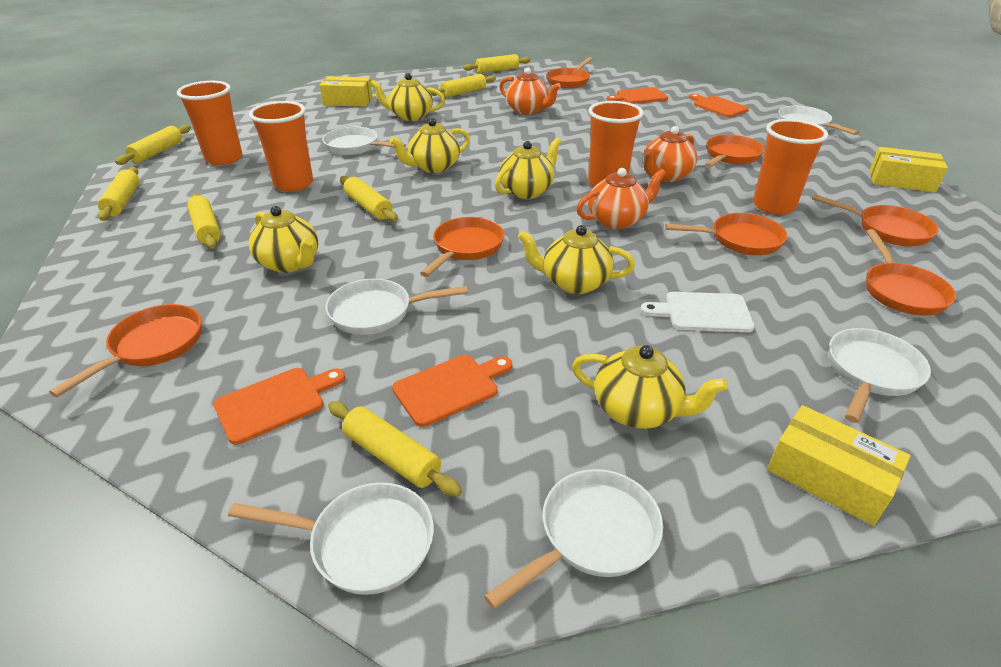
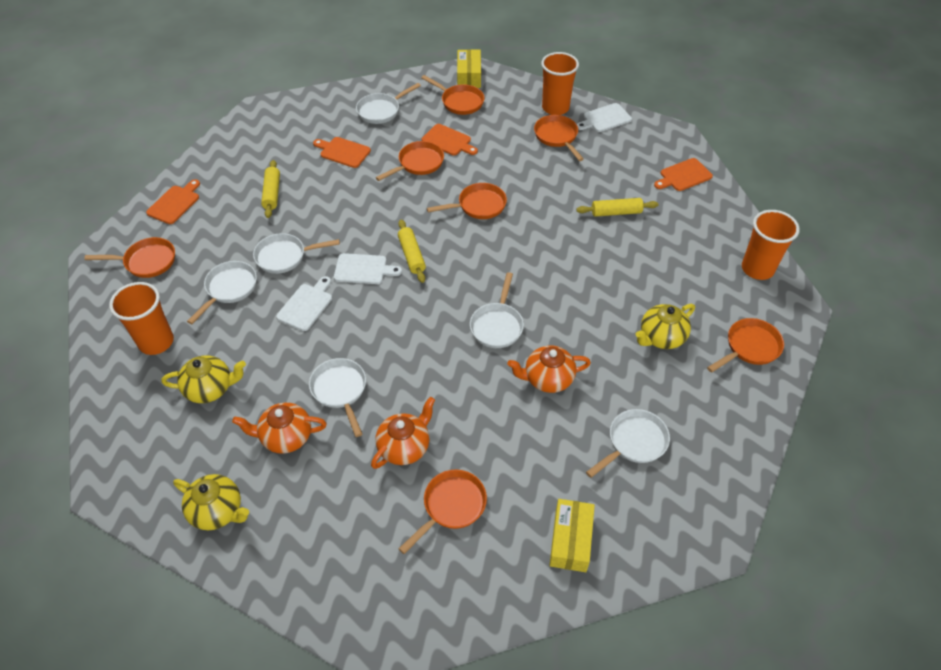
orange cup: 4 -> 3
white cutting board: 1 -> 3
yellow box: 3 -> 2
yellow rolling pin: 7 -> 3
yellow teapot: 6 -> 3

